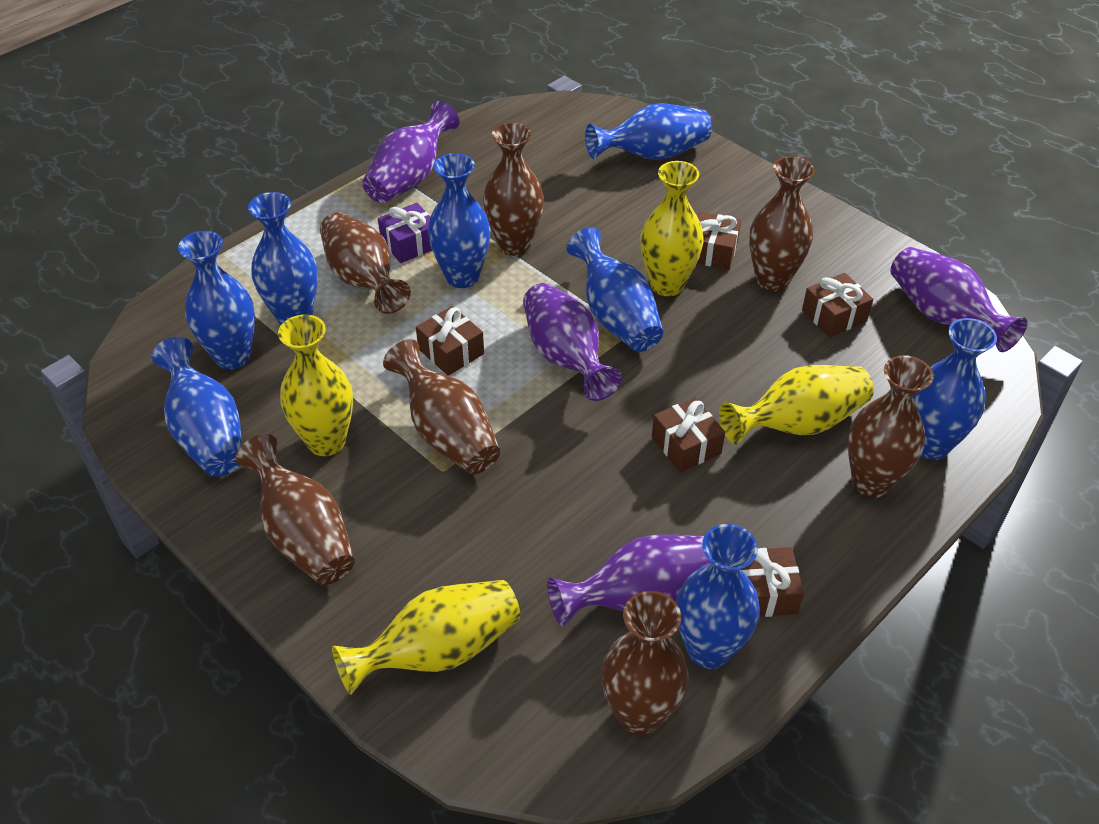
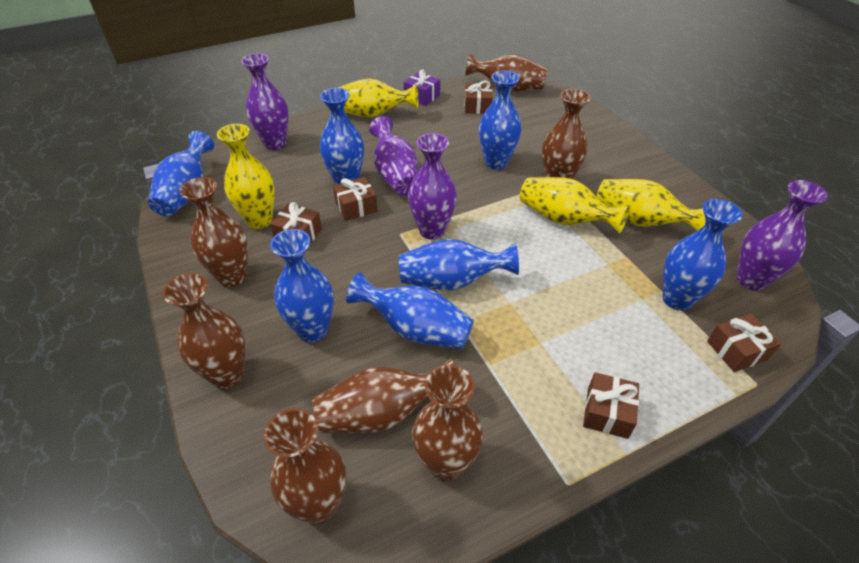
blue vase: 8 -> 7

